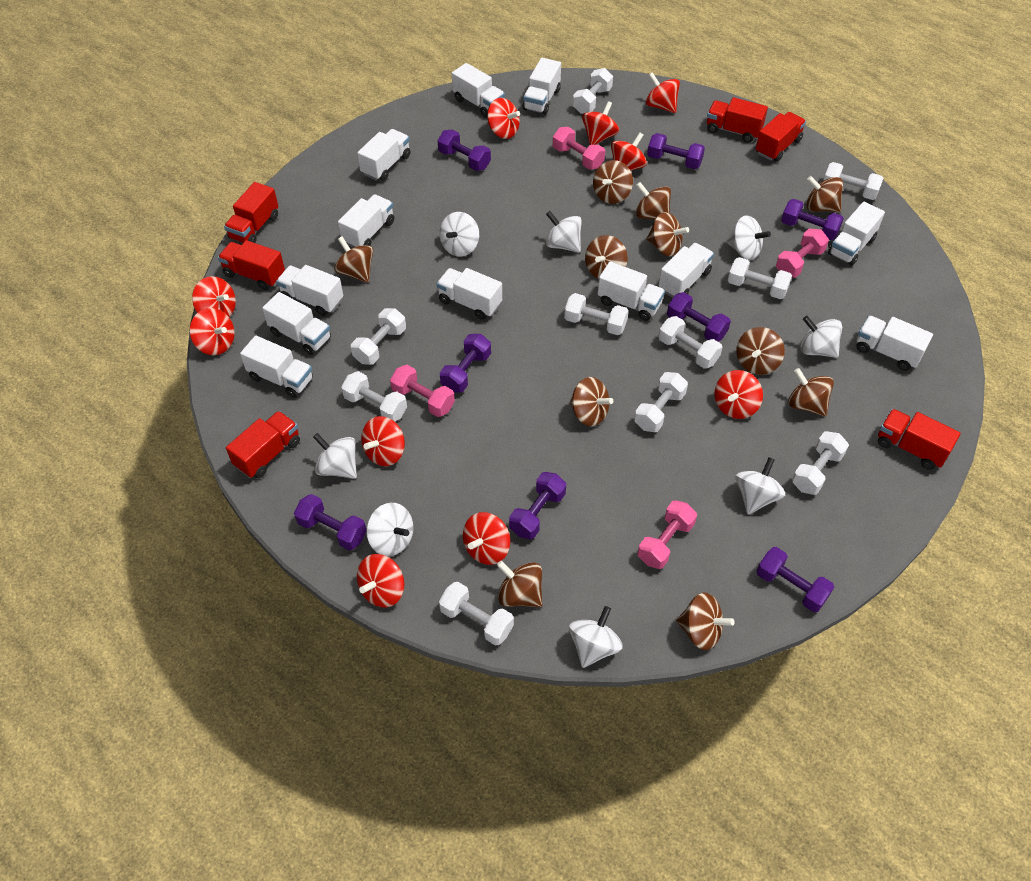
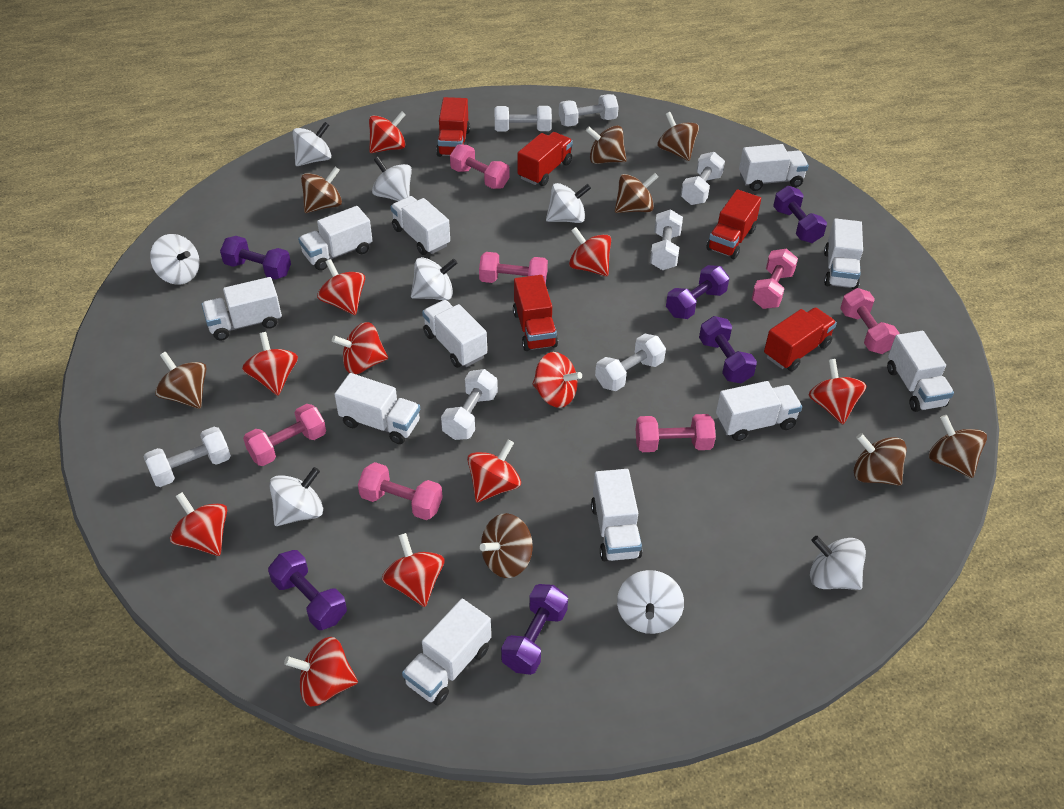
brown spinning top: 11 -> 8
pink dumbbell: 4 -> 7
purple dumbbell: 8 -> 6
red spinning top: 10 -> 11
red truck: 6 -> 5
white dumbbell: 10 -> 7
white truck: 12 -> 11

